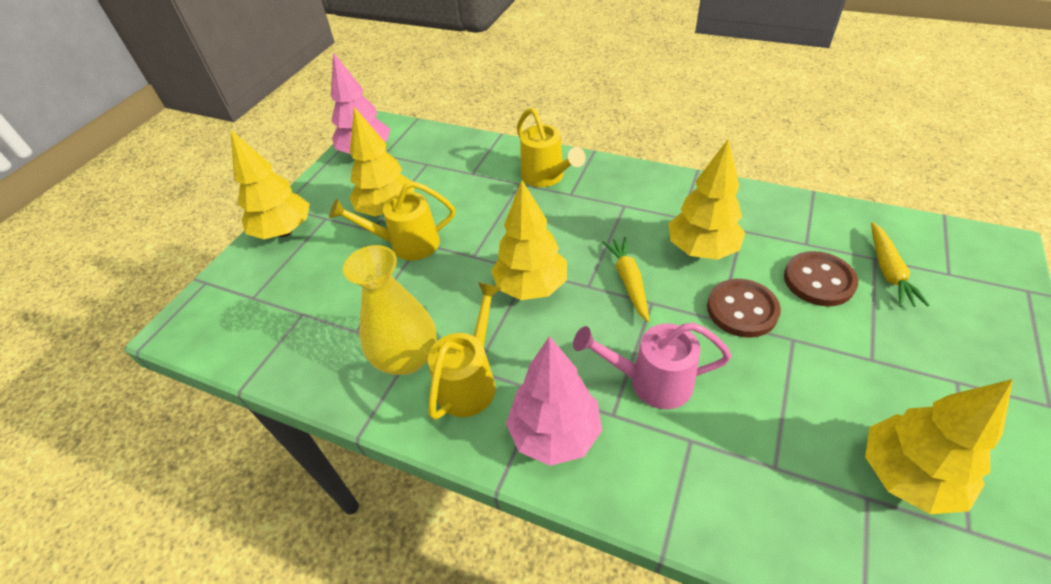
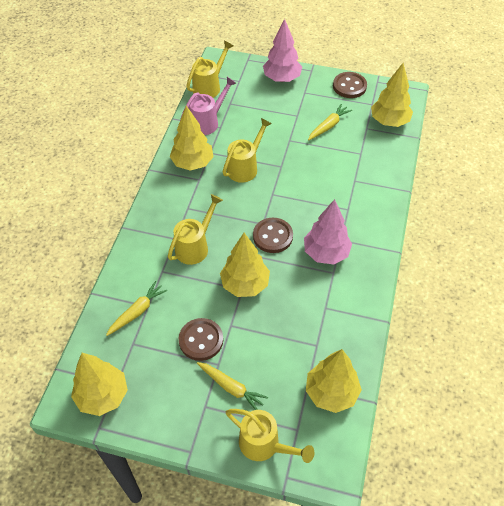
brown button: 2 -> 3
yellow carrot: 2 -> 3
yellow vase: 1 -> 0
yellow watering can: 3 -> 4

